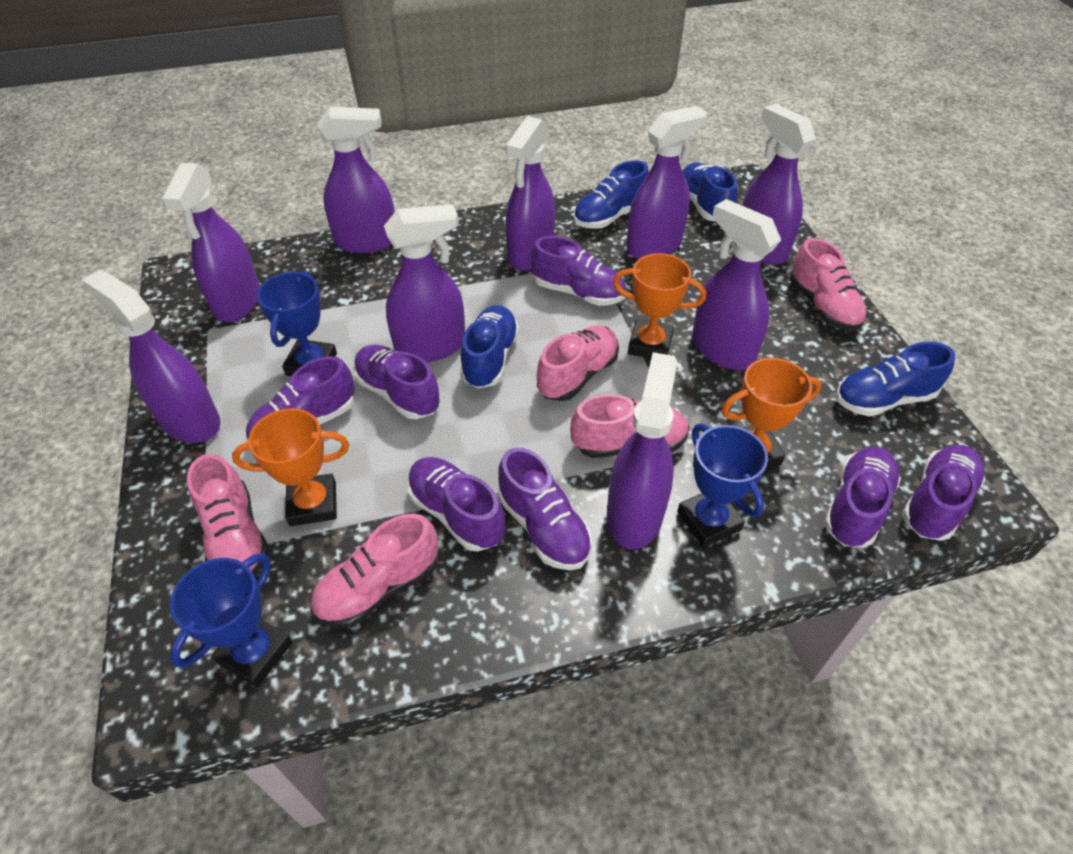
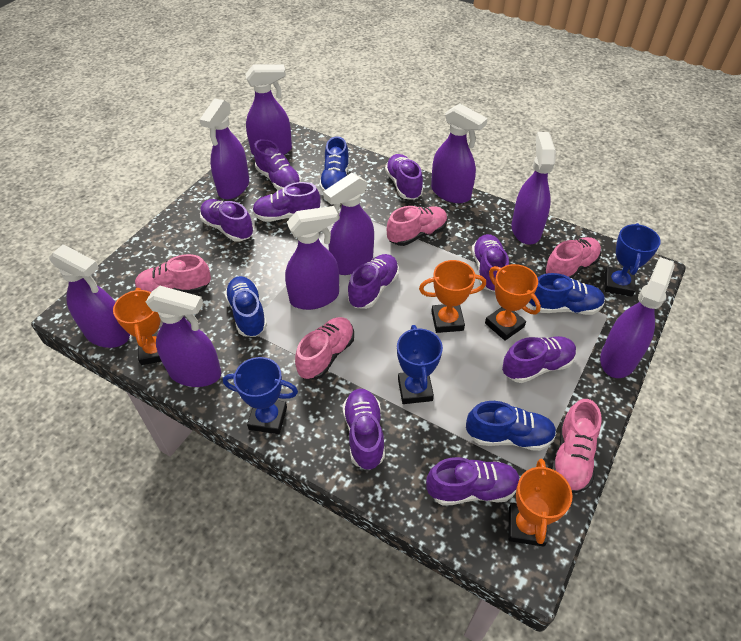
orange trophy: 3 -> 4
purple shoe: 7 -> 9

